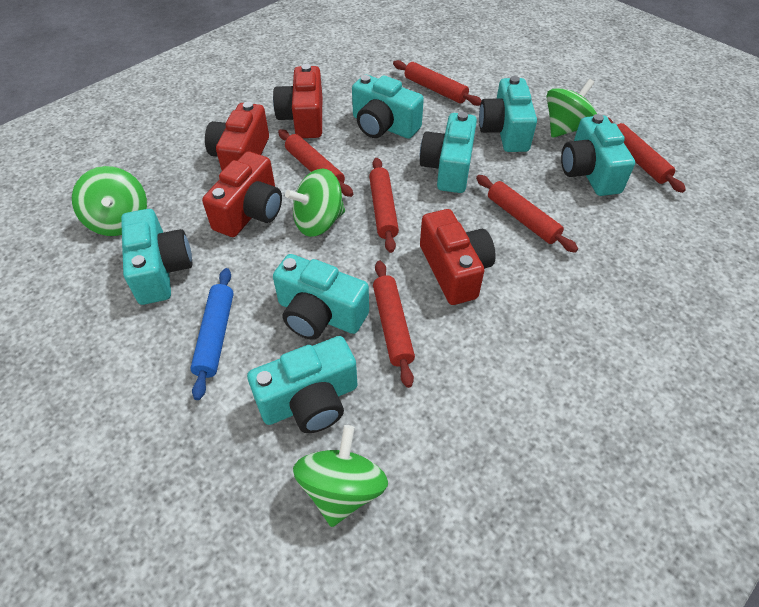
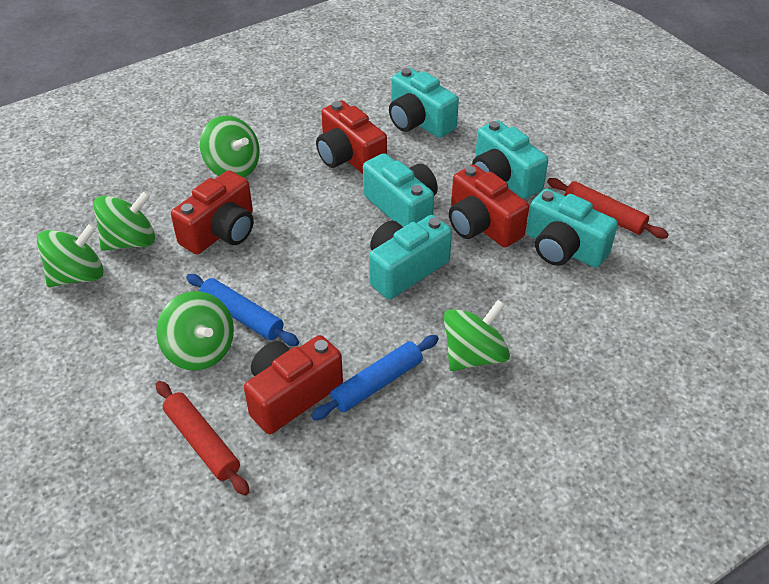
blue rolling pin: 1 -> 2
green spinning top: 4 -> 5
red rolling pin: 6 -> 2
turquoise camera: 7 -> 5

